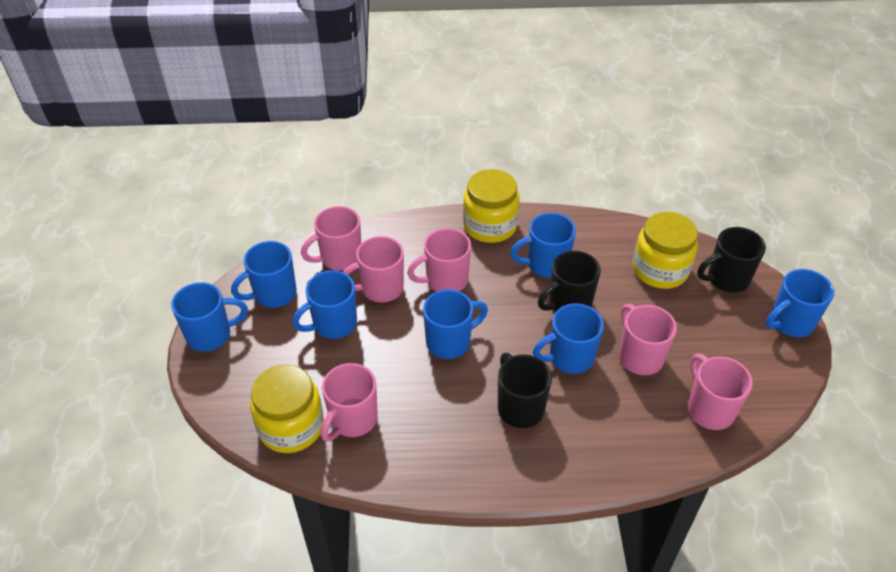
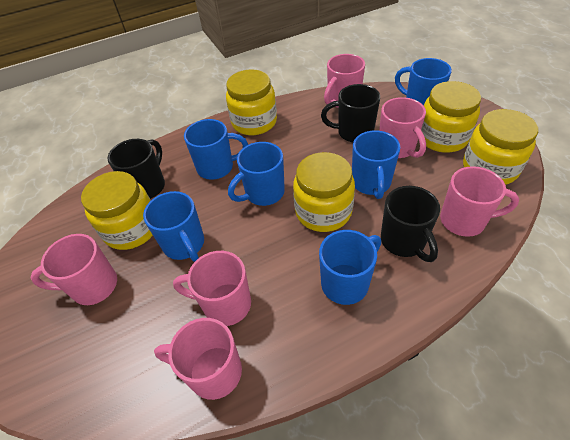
blue mug: 7 -> 6
yellow jar: 3 -> 5

